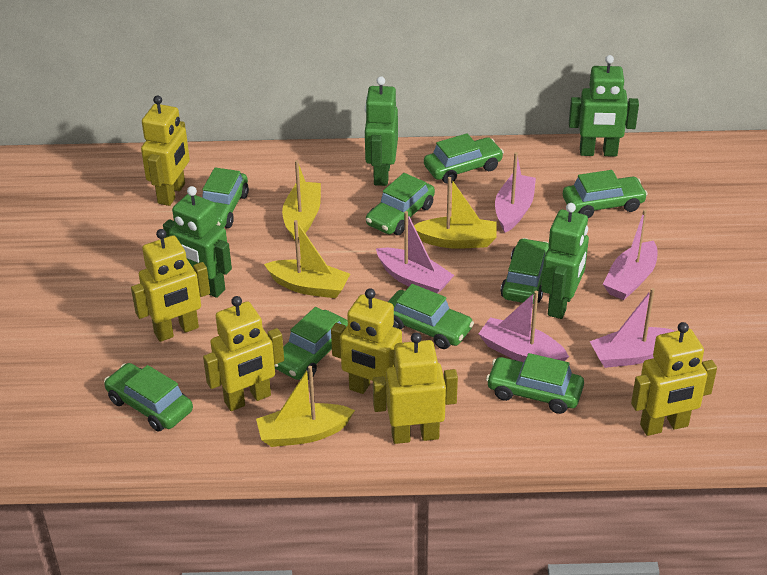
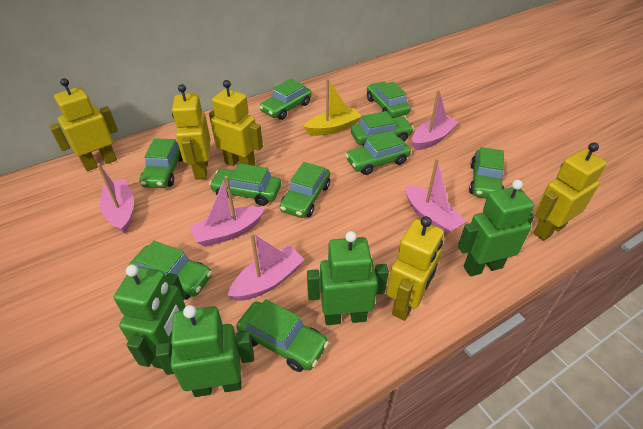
green car: 9 -> 10
yellow boat: 4 -> 1
yellow robot: 6 -> 5

